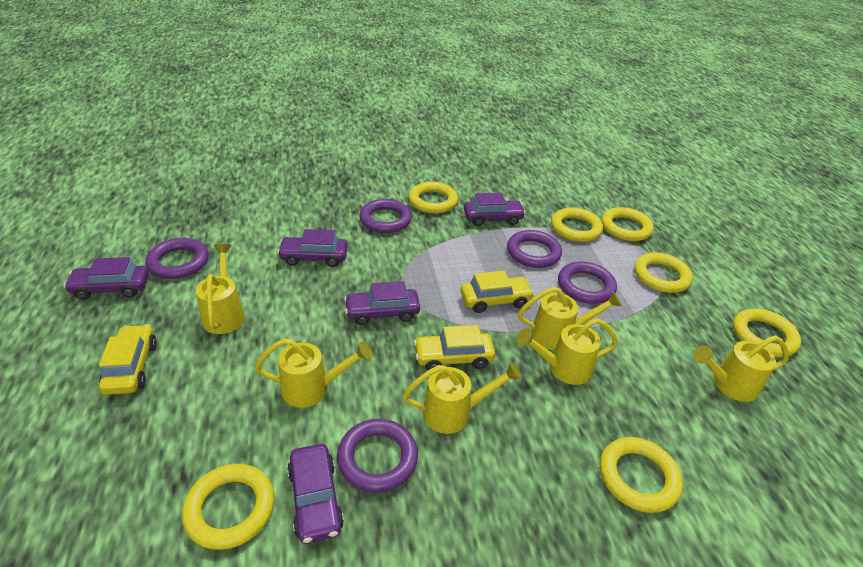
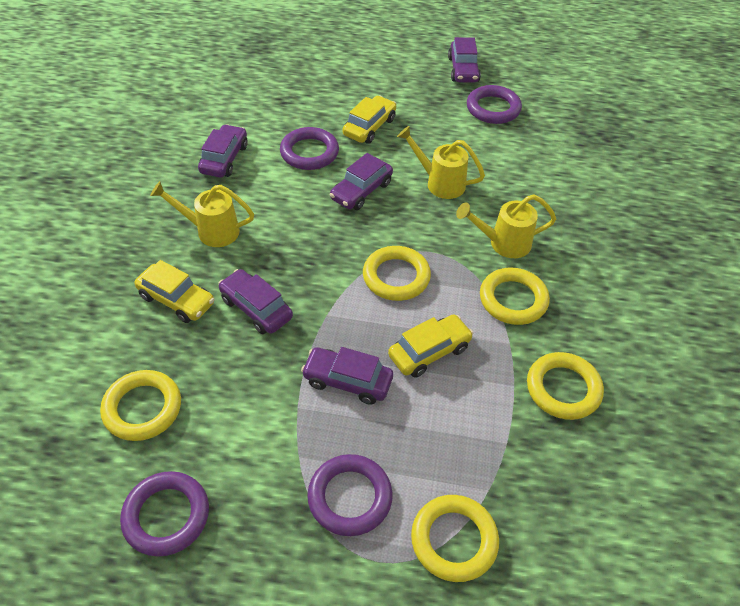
purple ring: 5 -> 4
yellow ring: 7 -> 5
yellow watering can: 6 -> 3

